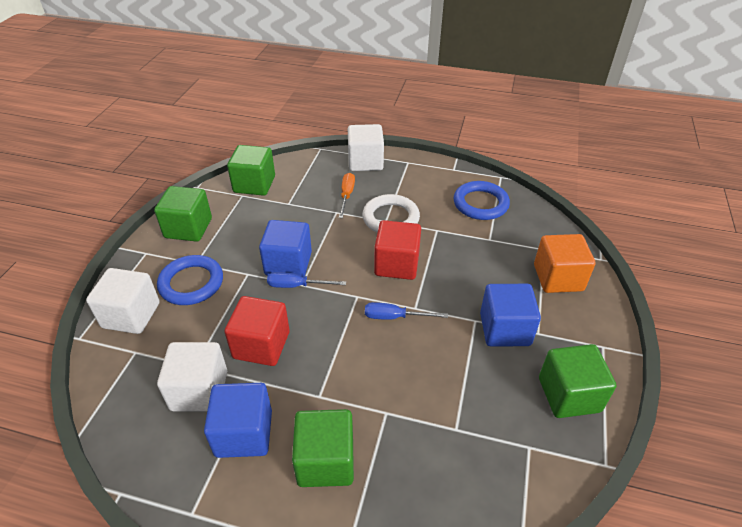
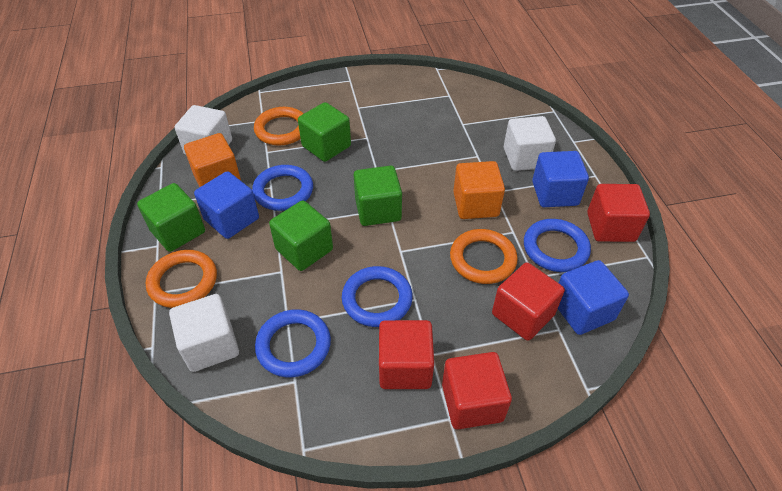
blue ring: 2 -> 4
blue screwdriver: 2 -> 0
orange cube: 1 -> 2
orange ring: 0 -> 3
orange screwdriver: 1 -> 0
red cube: 2 -> 4
white ring: 1 -> 0

